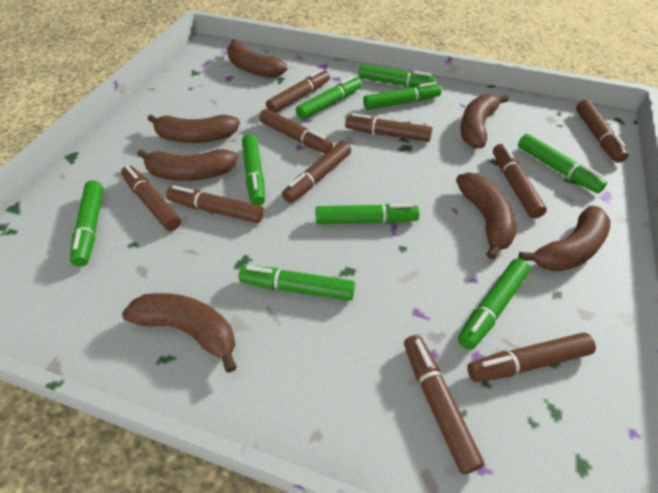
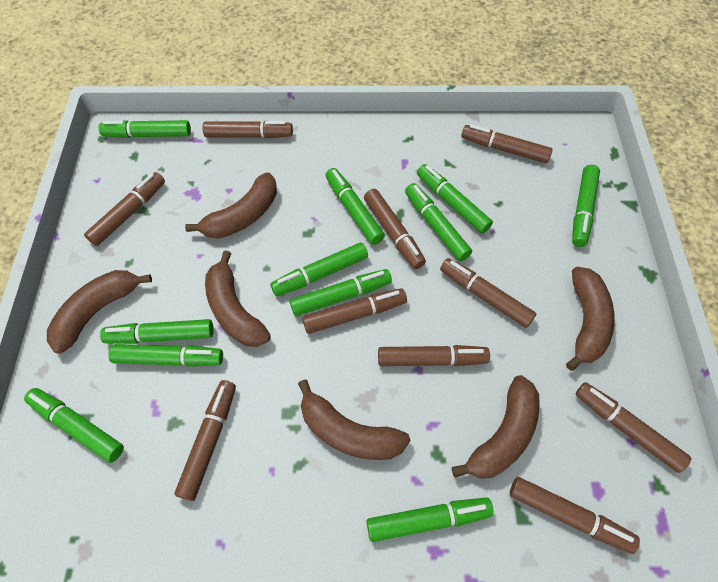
brown banana: 7 -> 6
green marker: 9 -> 11

